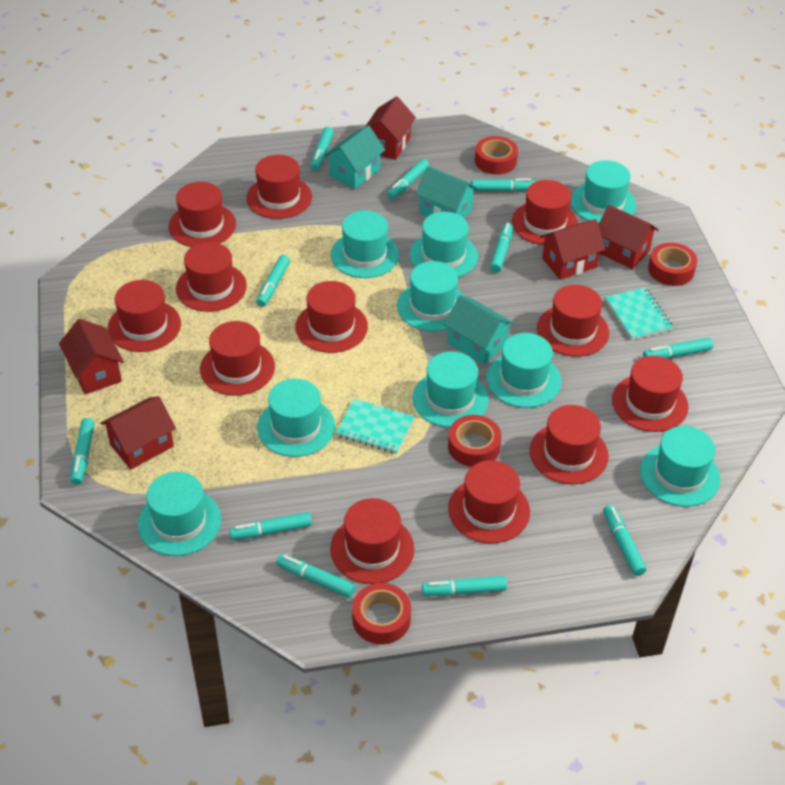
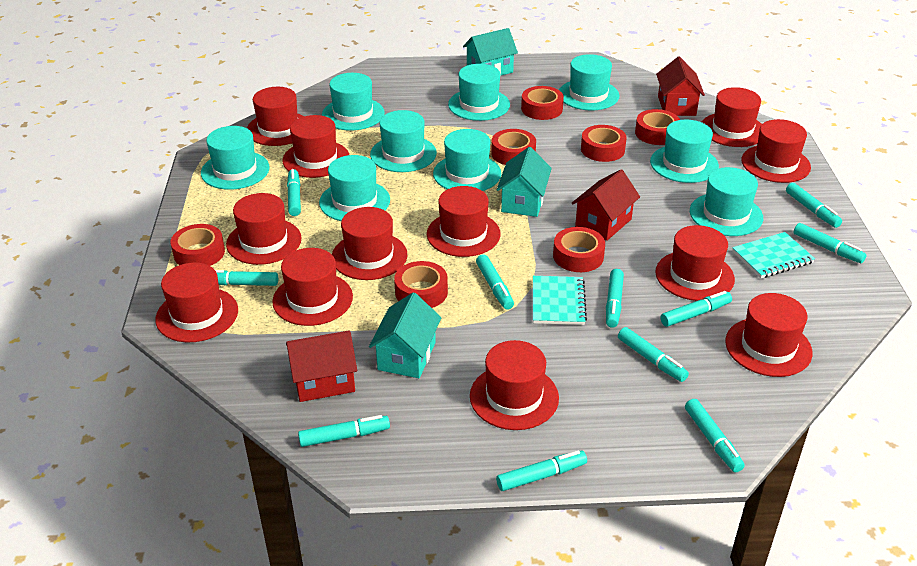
red house: 5 -> 3
red tape: 4 -> 7

